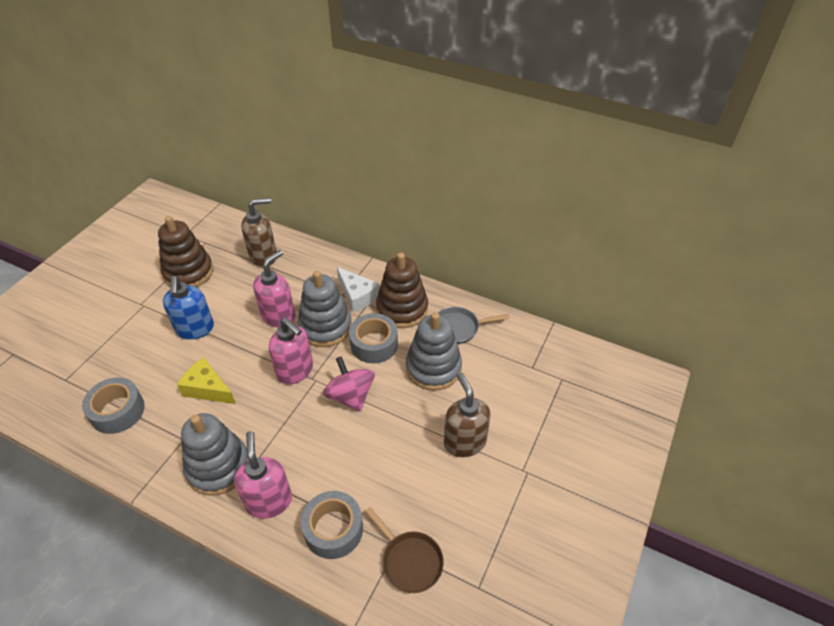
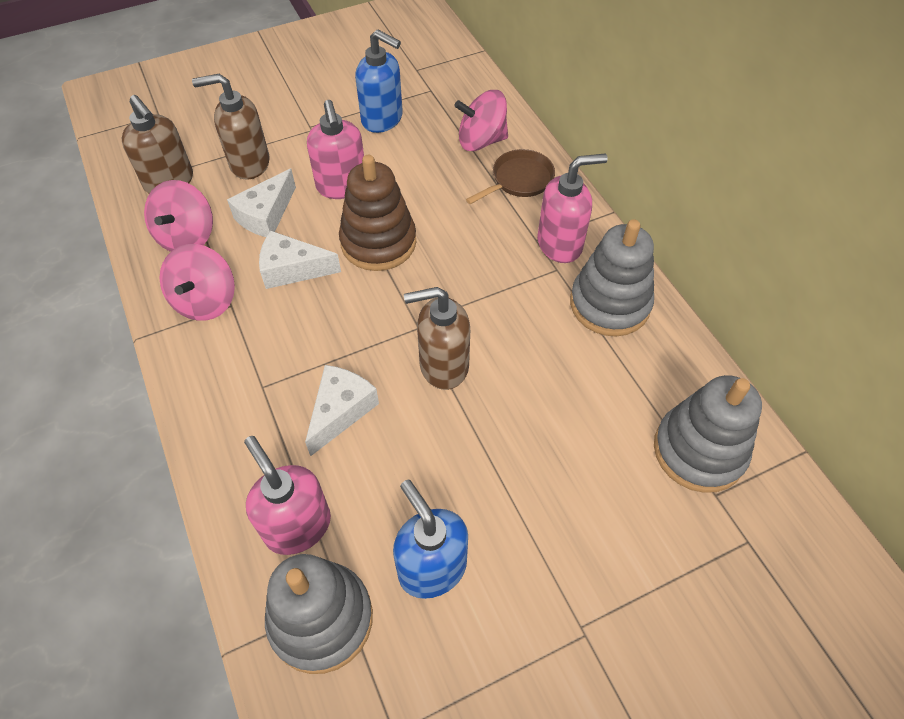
blue soap dispenser: 1 -> 2
brown soap dispenser: 2 -> 3
brown stacking toy: 2 -> 1
grey pan: 1 -> 0
grey tape: 3 -> 0
pink spinning top: 1 -> 3
white cheese: 1 -> 3
yellow cheese: 1 -> 0

